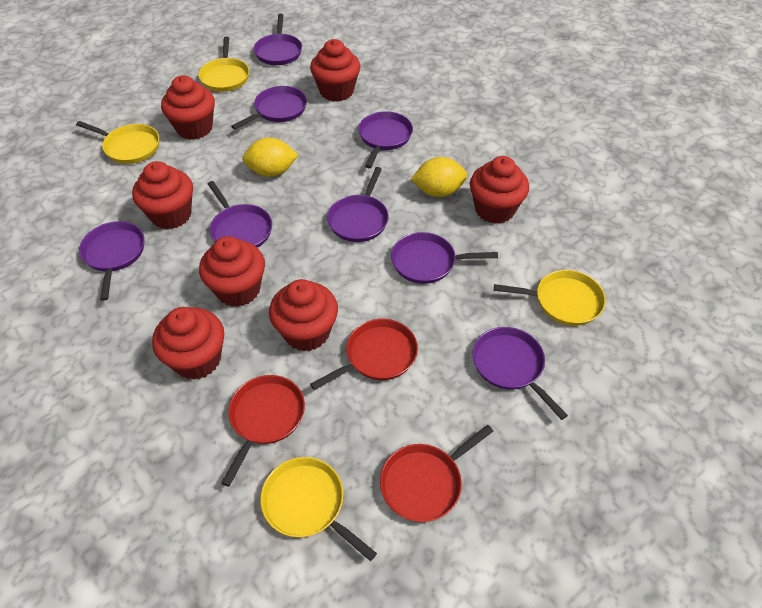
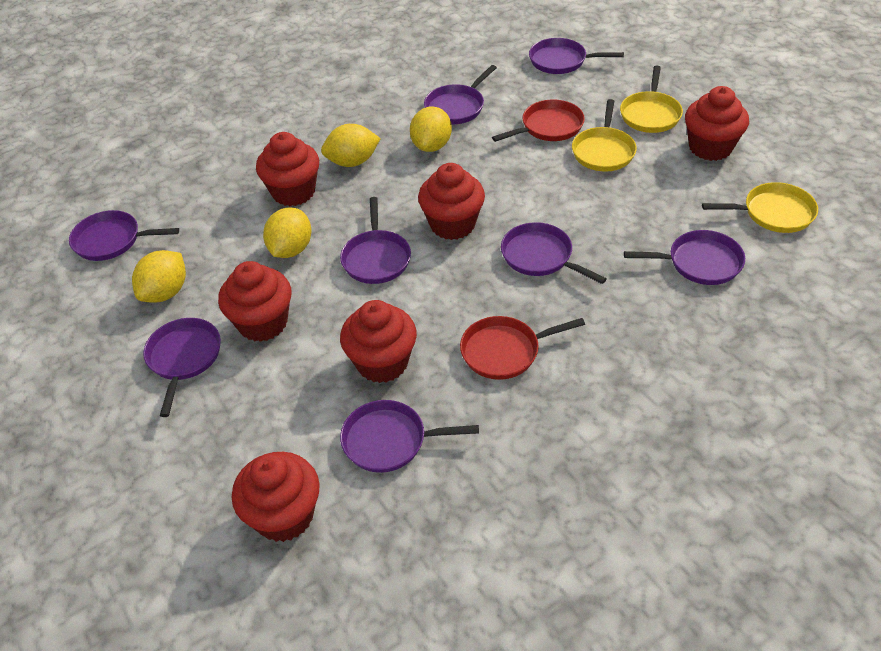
red cupcake: 7 -> 6
red pan: 3 -> 2
yellow lemon: 2 -> 4
yellow pan: 4 -> 3

